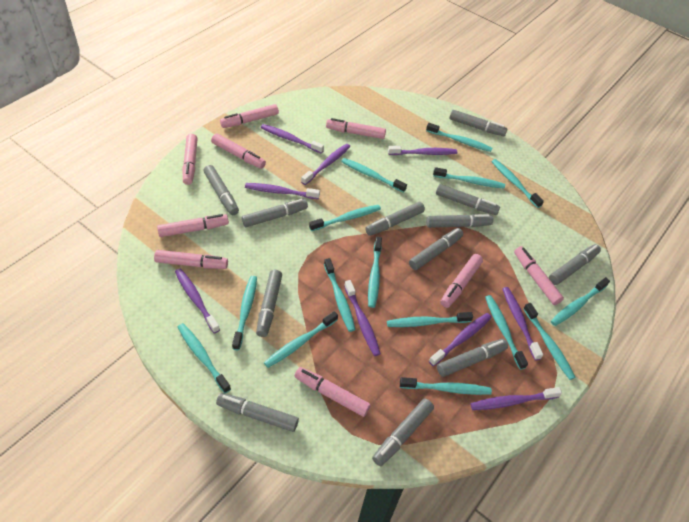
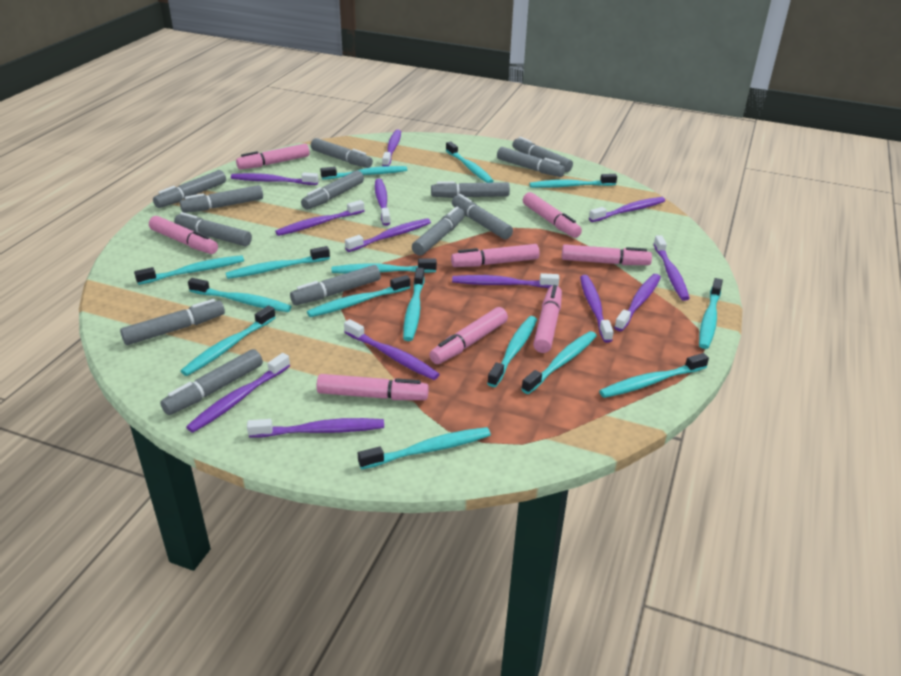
grey marker: 12 -> 13
pink marker: 9 -> 8
purple toothbrush: 9 -> 13

